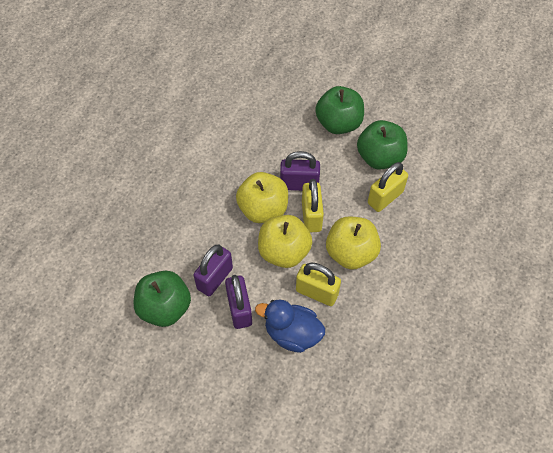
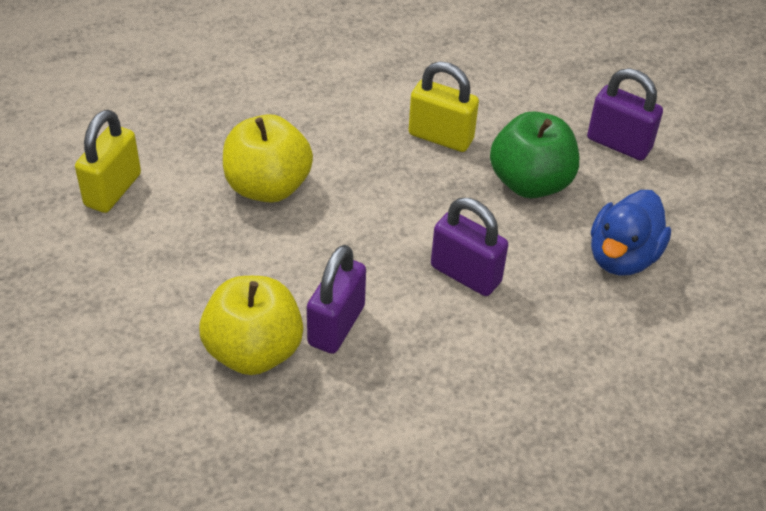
green apple: 3 -> 1
yellow apple: 3 -> 2
yellow padlock: 3 -> 2

